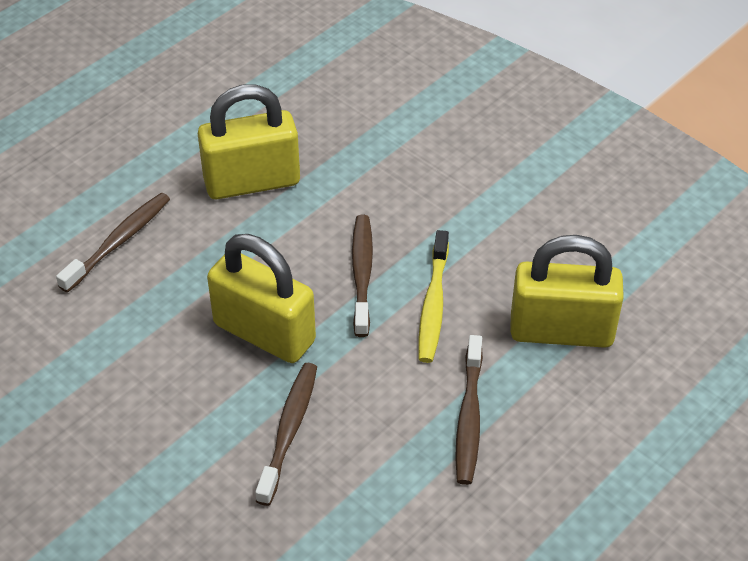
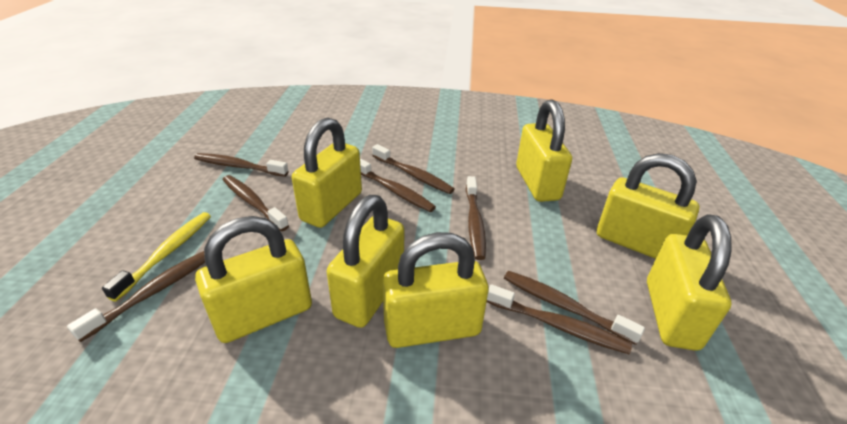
brown toothbrush: 4 -> 8
yellow padlock: 3 -> 7

